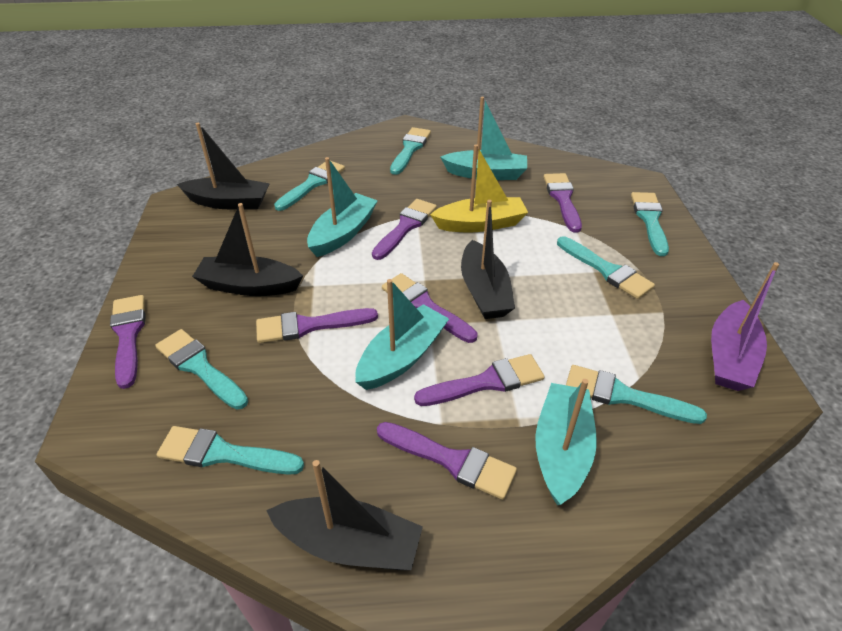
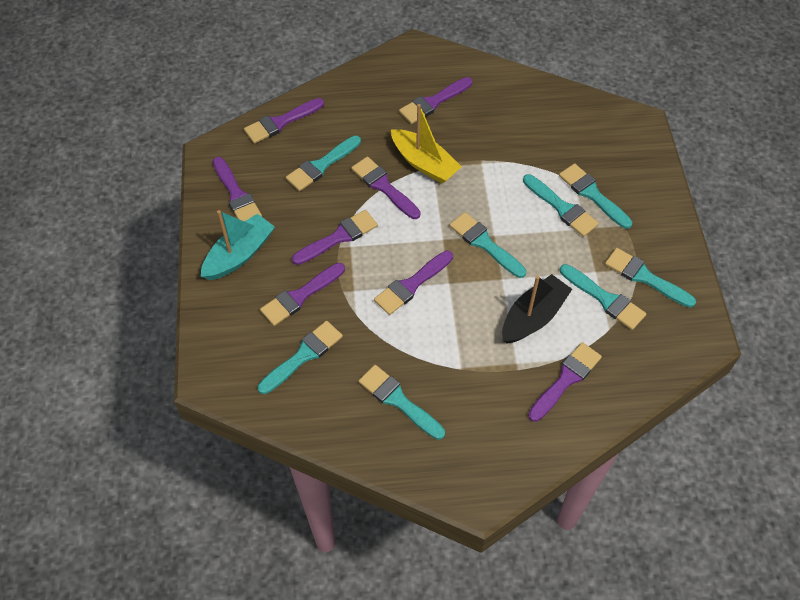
black boat: 4 -> 1
purple boat: 1 -> 0
purple brush: 7 -> 8
turquoise boat: 4 -> 1
turquoise brush: 7 -> 8

